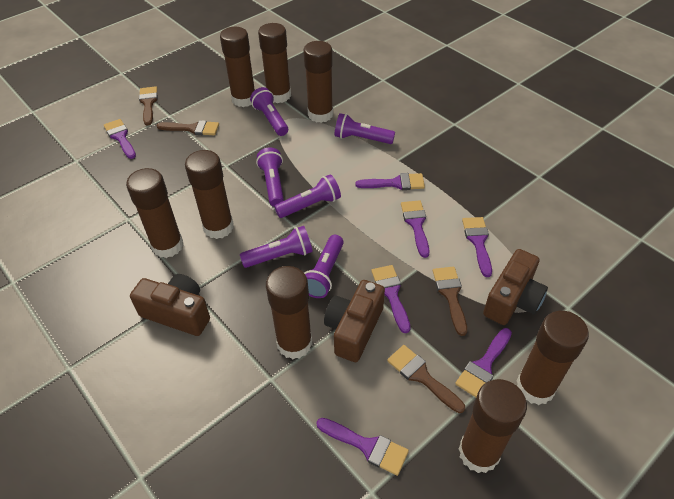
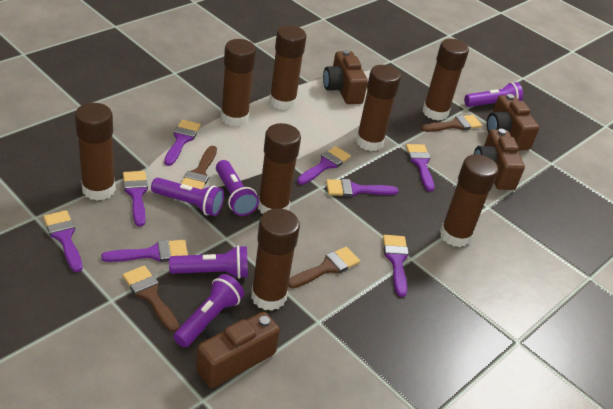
brown camera: 3 -> 4
purple brush: 7 -> 8
purple flashlight: 6 -> 5

